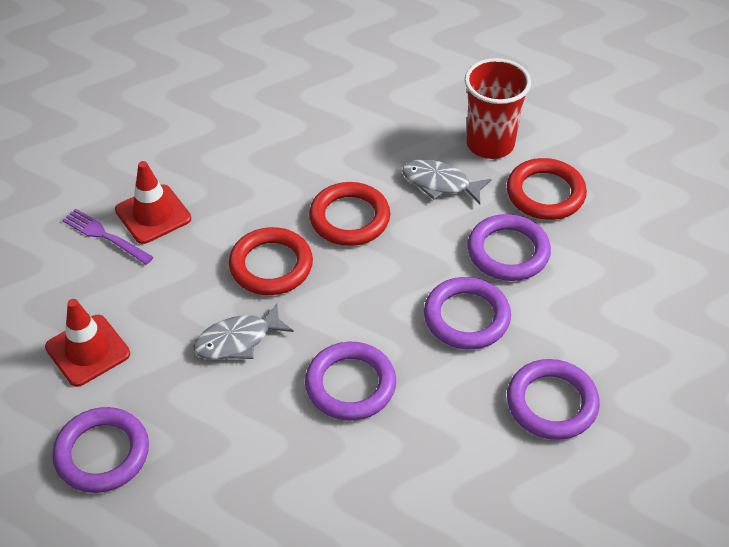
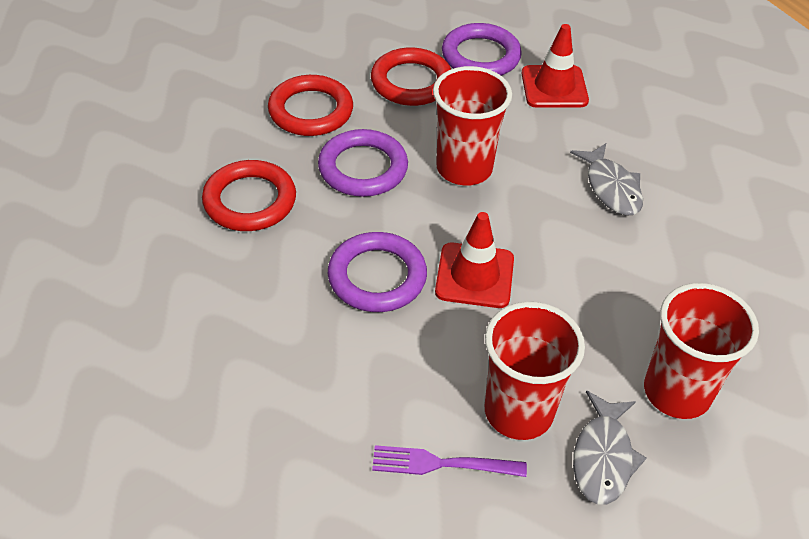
purple ring: 5 -> 3
red cup: 1 -> 3

